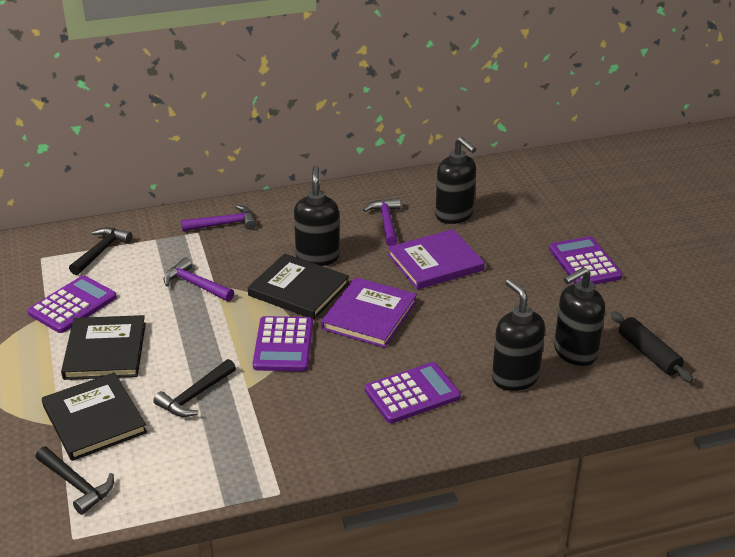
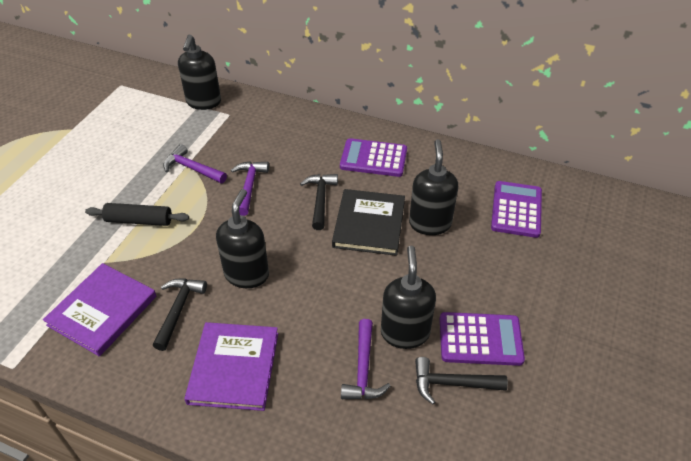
black book: 3 -> 1
purple calculator: 4 -> 3

